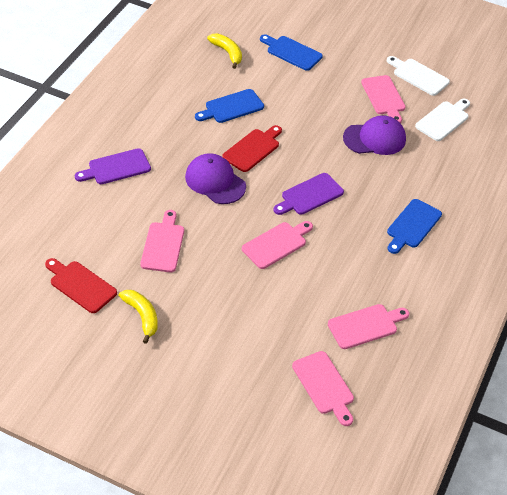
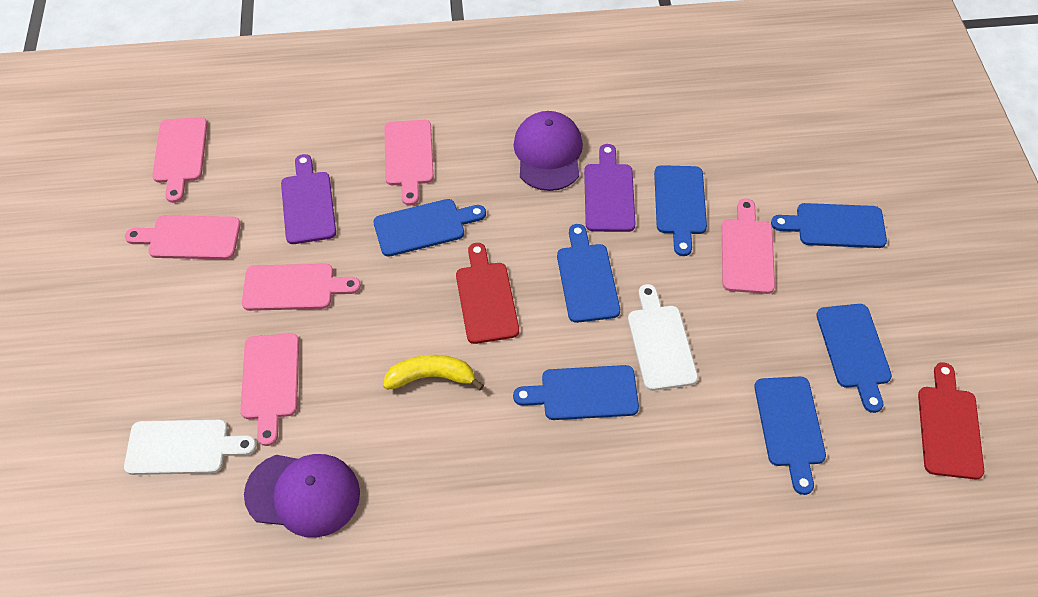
blue cutting board: 3 -> 7
pink cutting board: 5 -> 6
yellow banana: 2 -> 1

